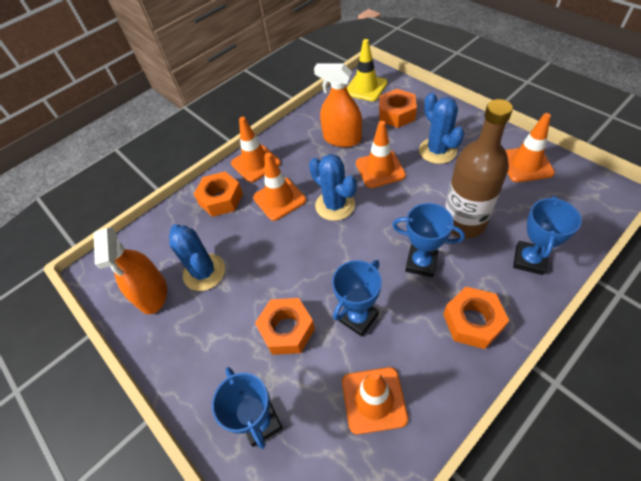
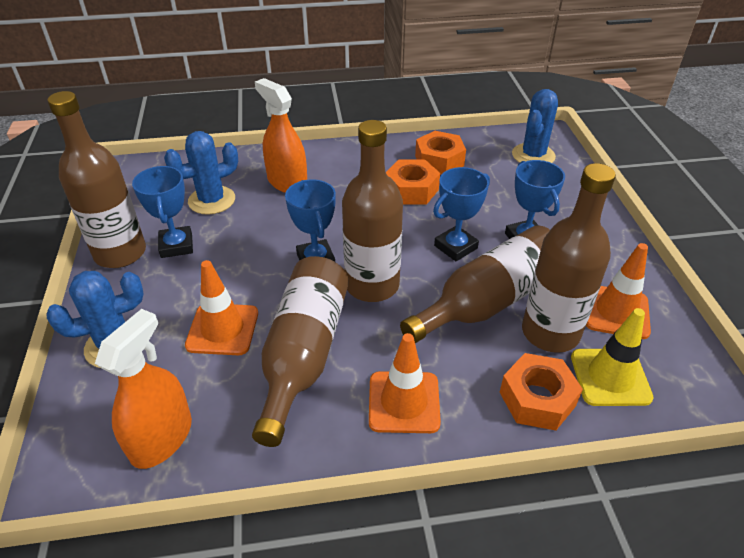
brown bottle: 1 -> 5
orange nut: 4 -> 3
orange traffic cone: 5 -> 3

